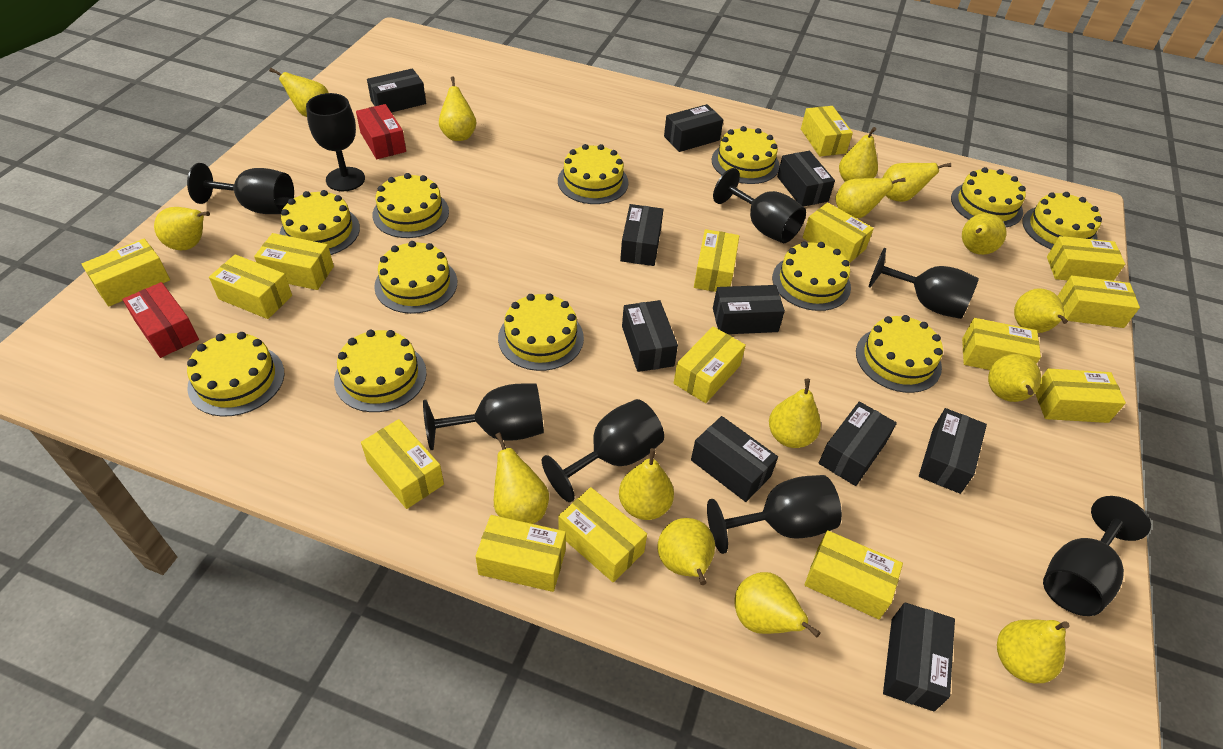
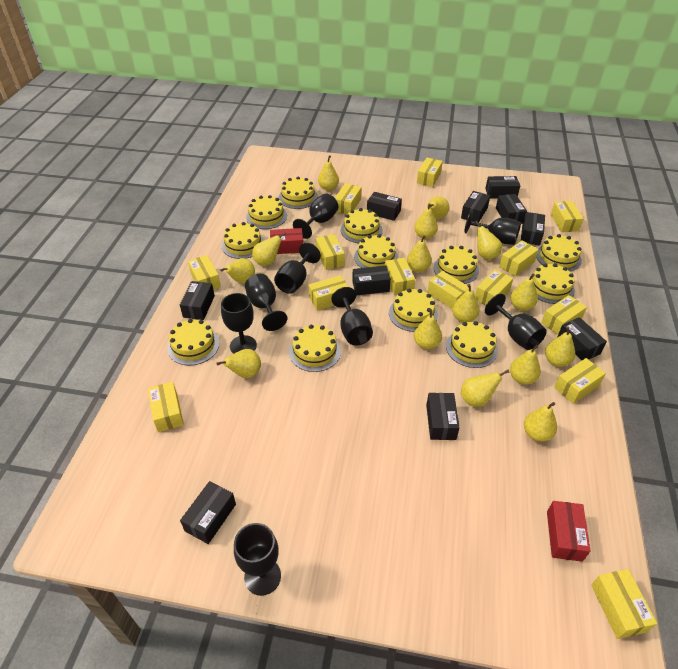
yellow box: 15 -> 14

